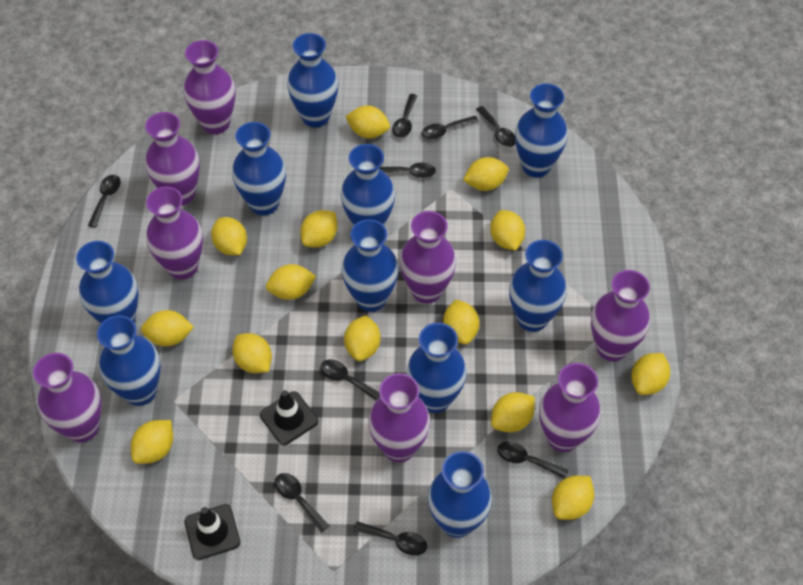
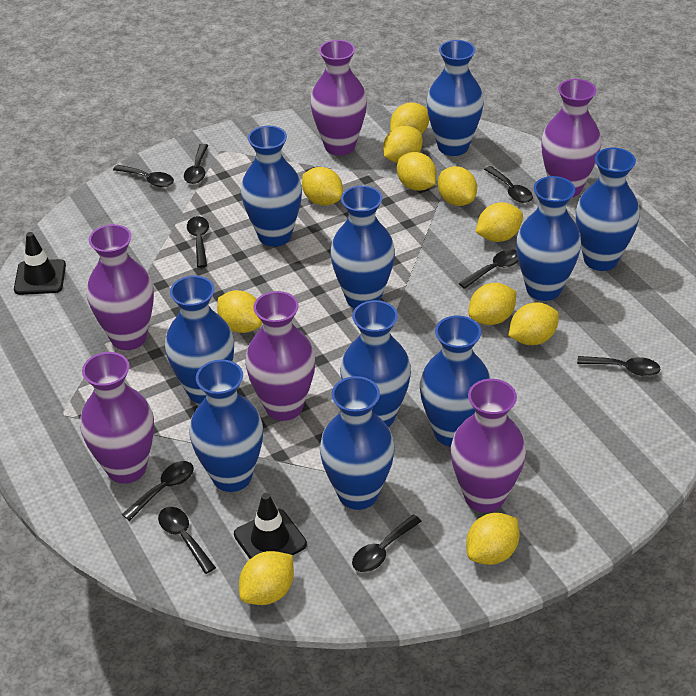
purple vase: 8 -> 6
yellow lemon: 14 -> 11

